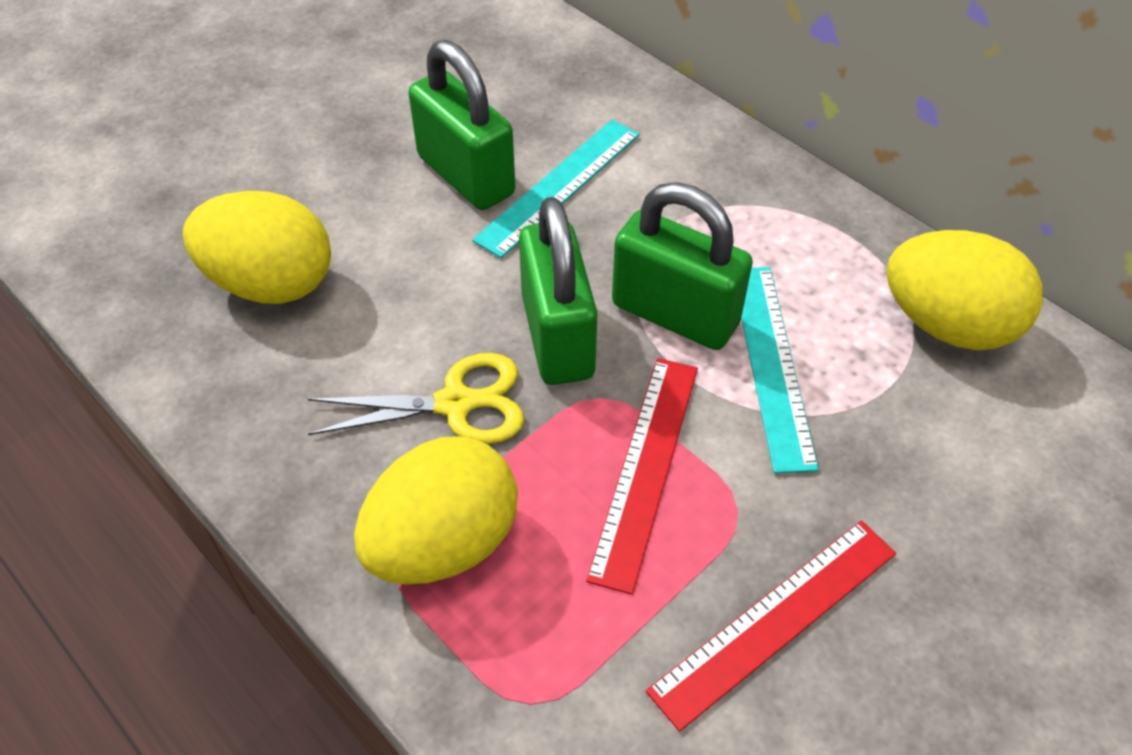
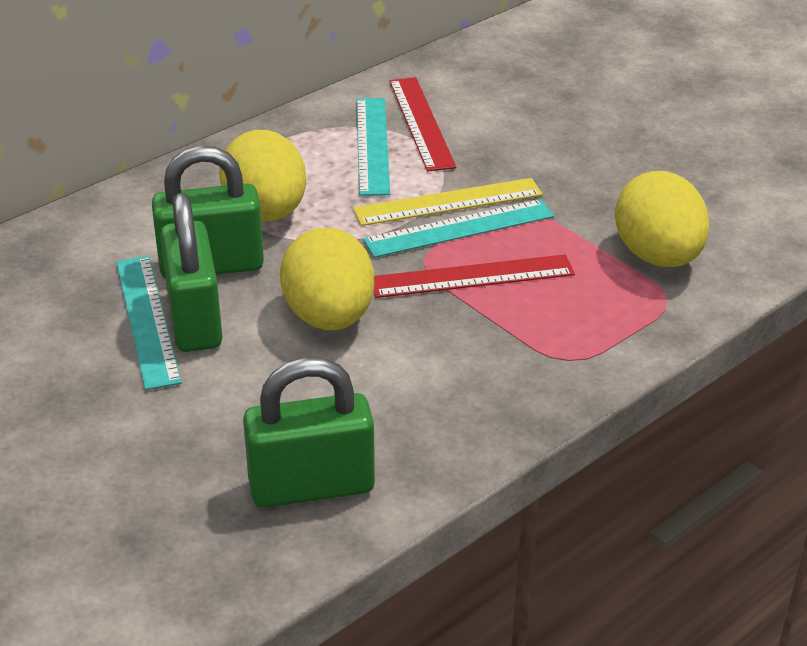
turquoise ruler: 2 -> 3
yellow ruler: 0 -> 1
yellow scissors: 1 -> 0

